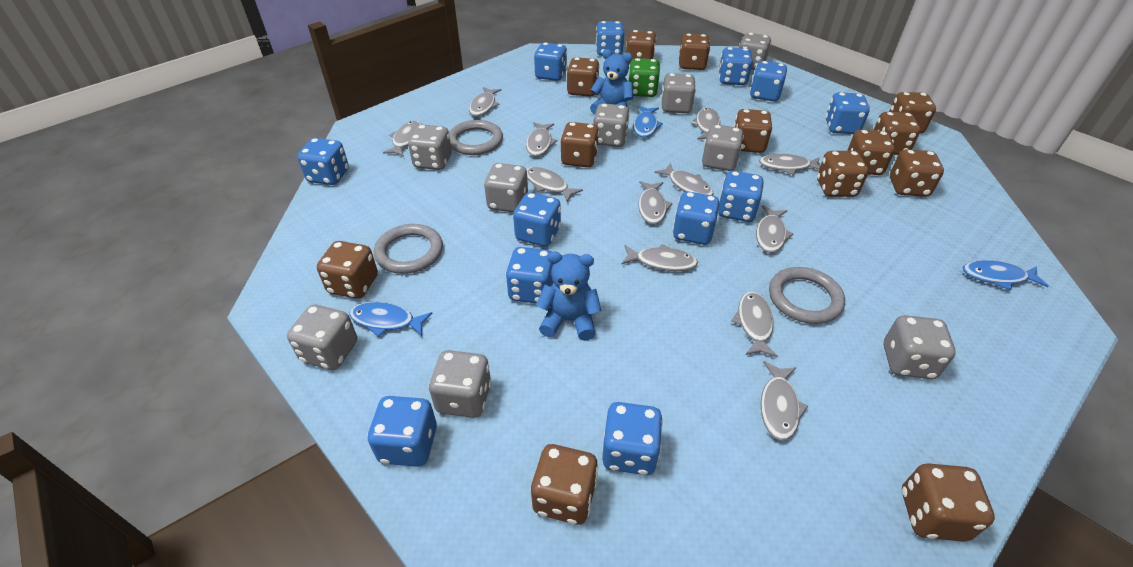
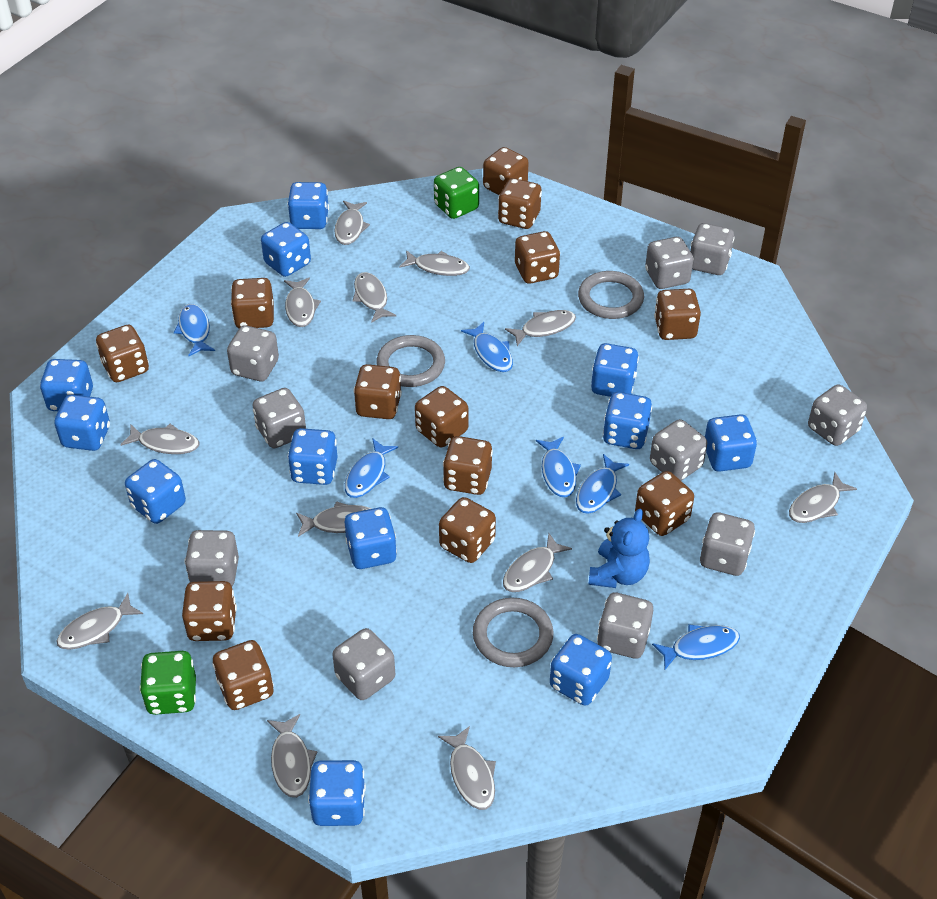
blue fish: 3 -> 6
blue teddy bear: 2 -> 1
green dice: 1 -> 2
grey dice: 9 -> 10

